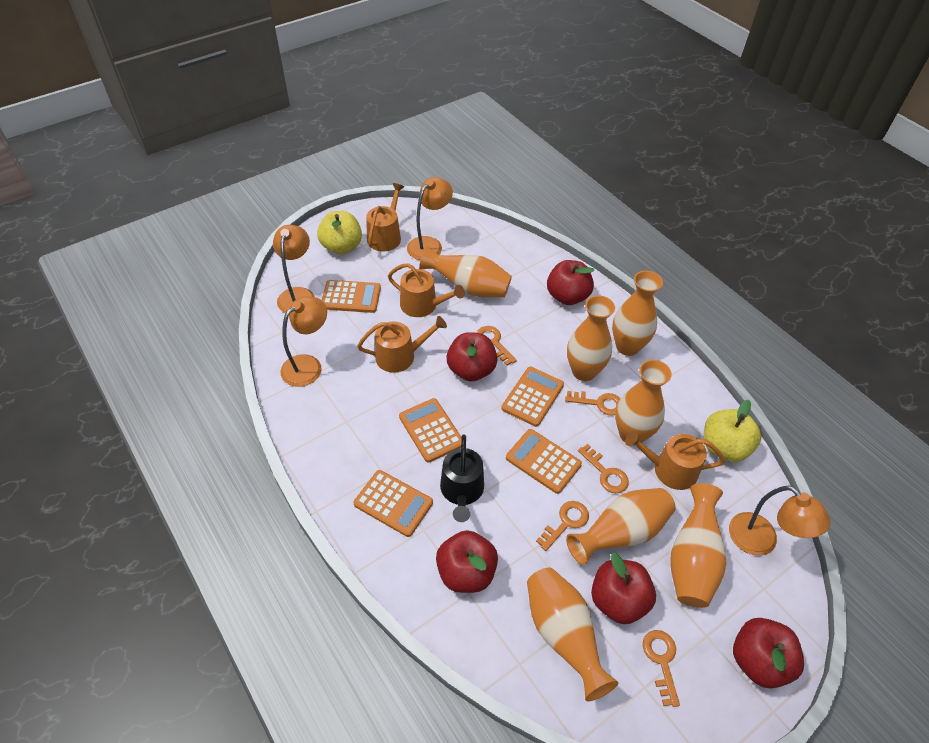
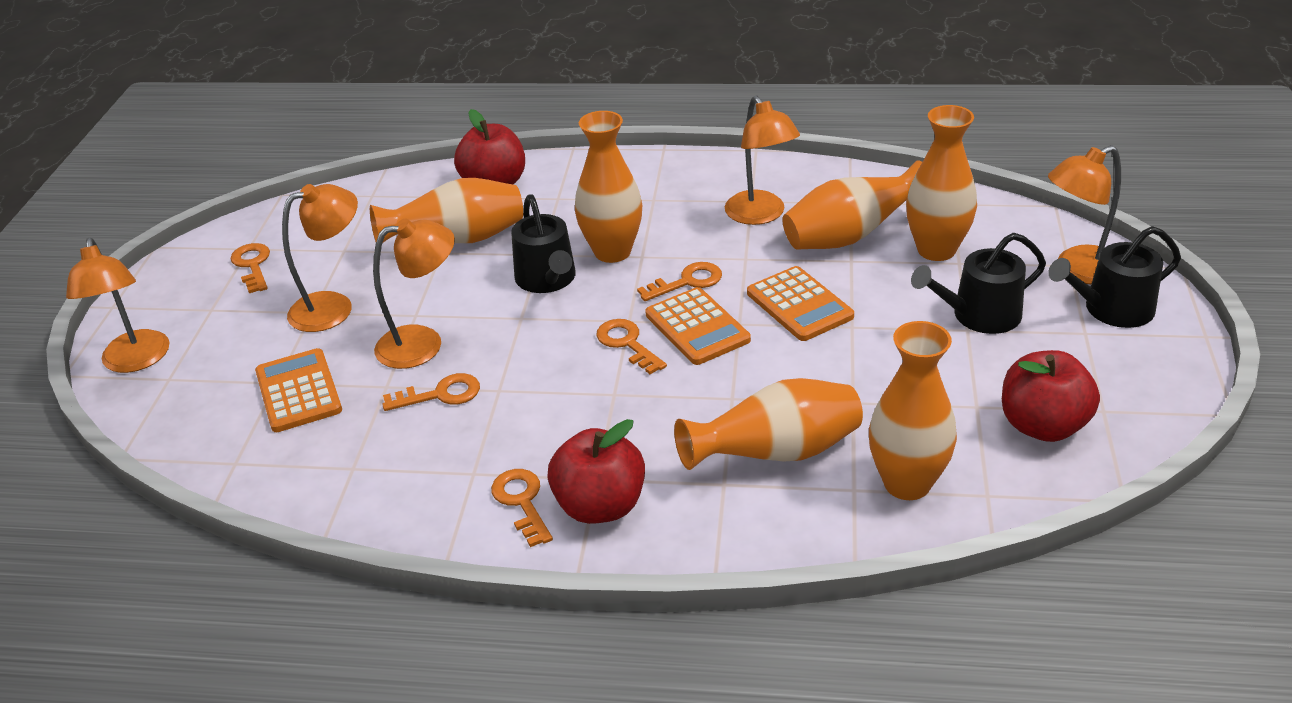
black watering can: 1 -> 3
orange calculator: 5 -> 3
orange lamp: 4 -> 5
orange vase: 7 -> 6
orange watering can: 4 -> 0
red apple: 5 -> 3
yellow apple: 2 -> 0

